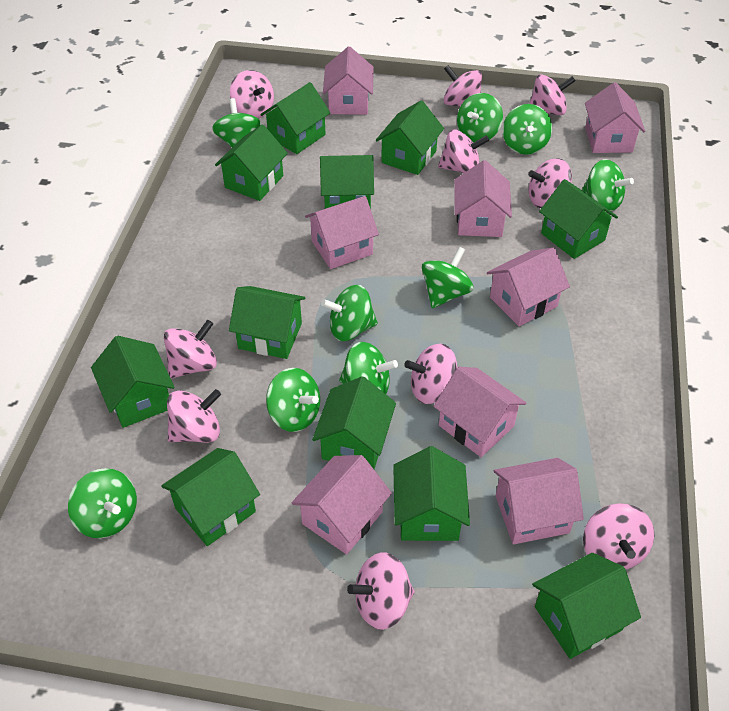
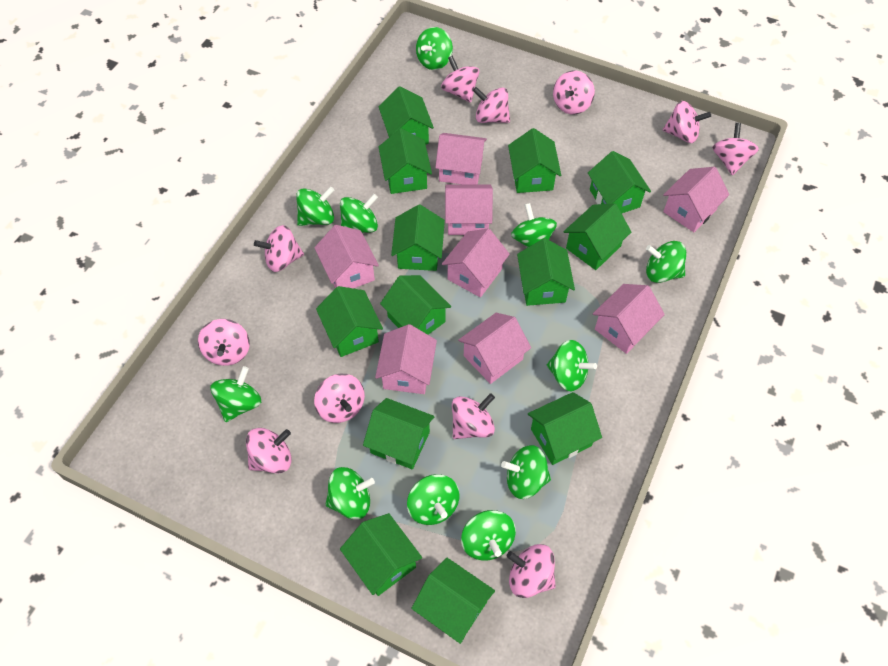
green house: 11 -> 13
green spinning top: 9 -> 11
pink spinning top: 10 -> 11

